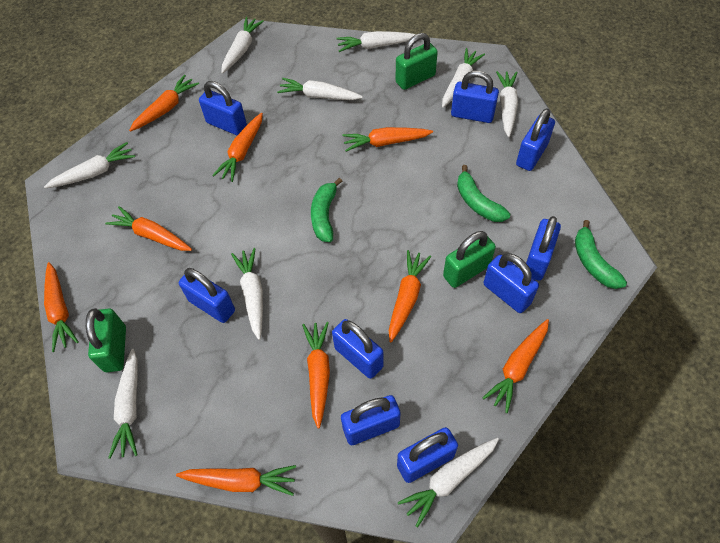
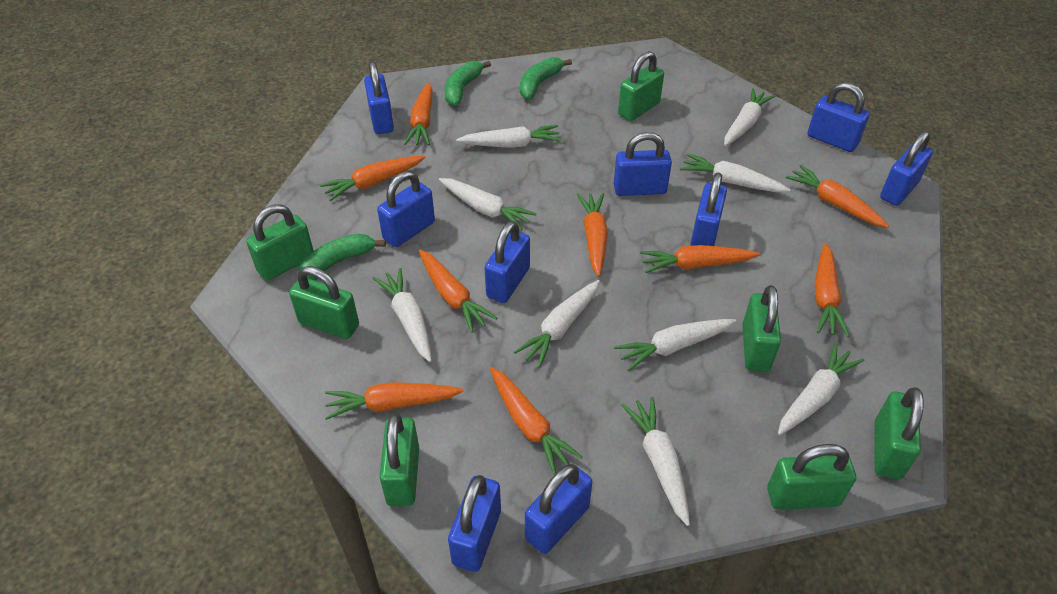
green padlock: 3 -> 7

